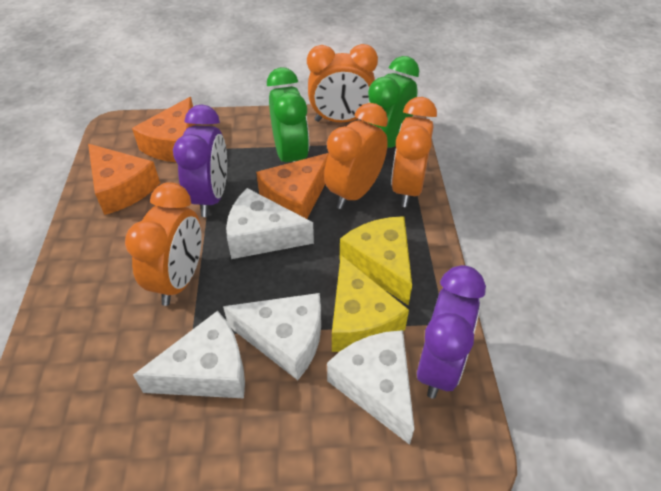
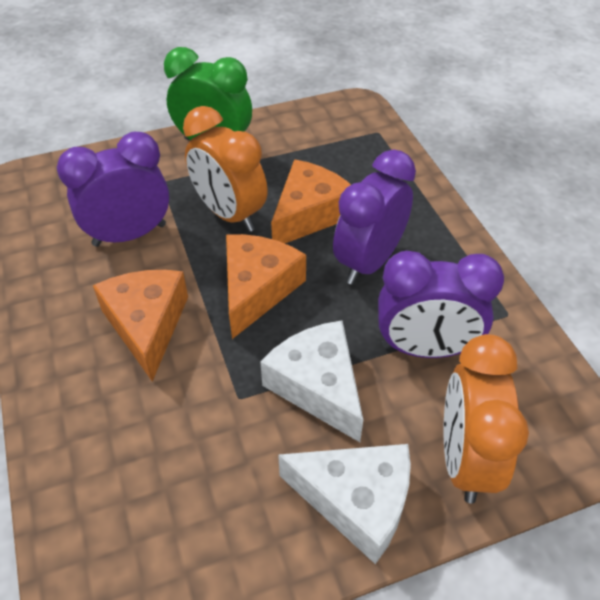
green clock: 2 -> 1
orange clock: 4 -> 2
purple clock: 2 -> 3
white cheese: 4 -> 2
yellow cheese: 2 -> 0

